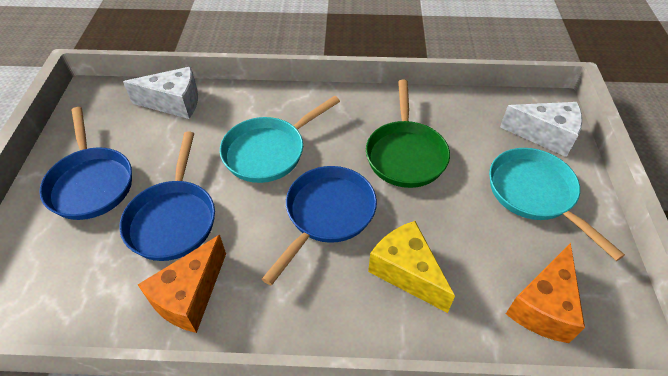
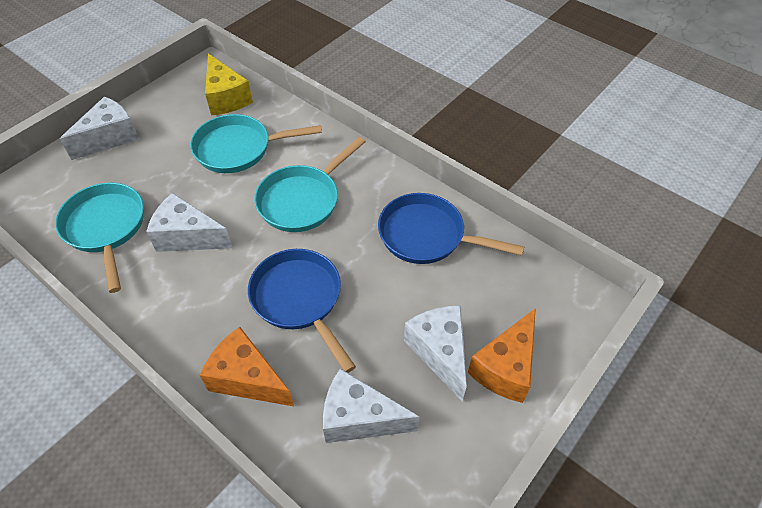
blue pan: 3 -> 2
green pan: 1 -> 0
turquoise pan: 2 -> 3
white cheese: 2 -> 4

